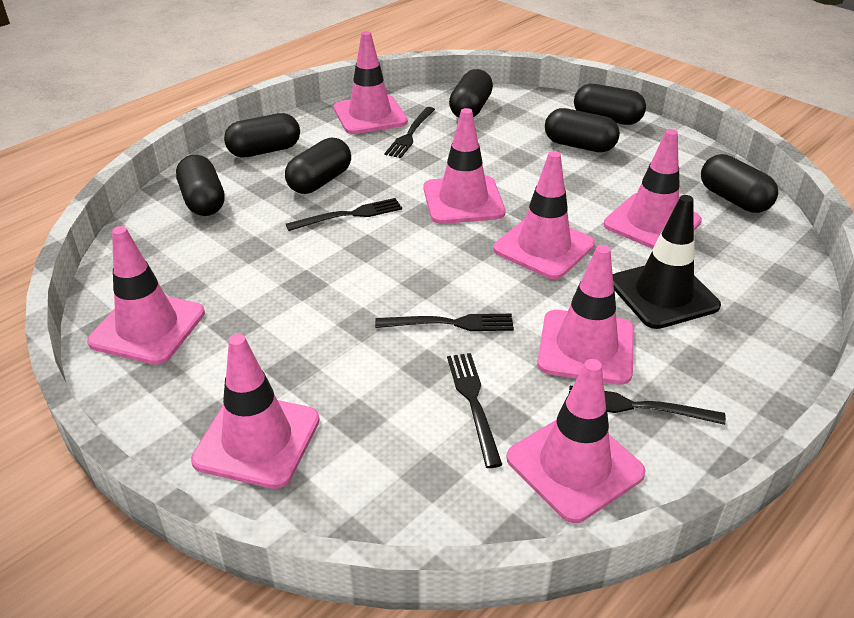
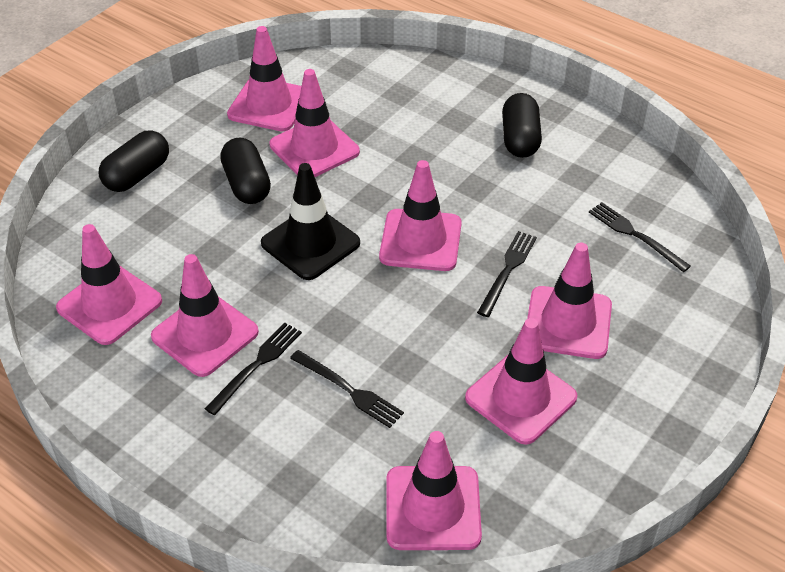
black capsule: 7 -> 3
black fork: 5 -> 4

